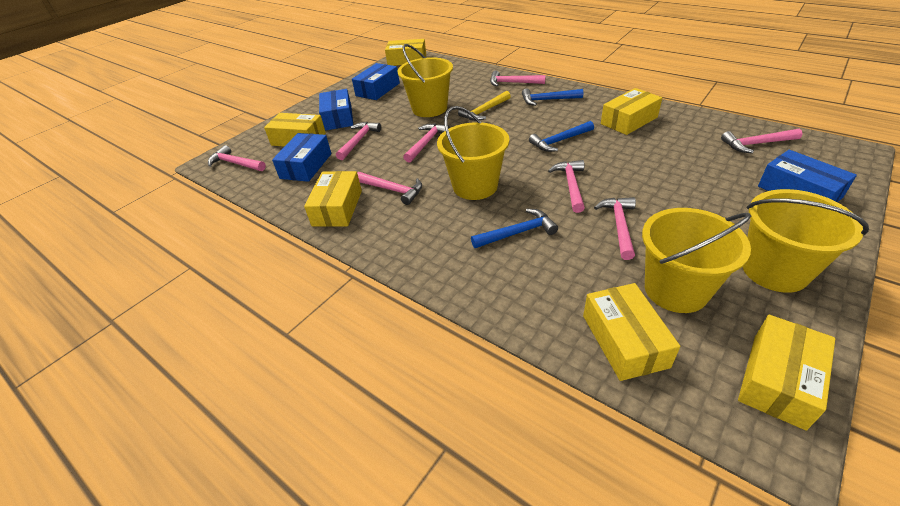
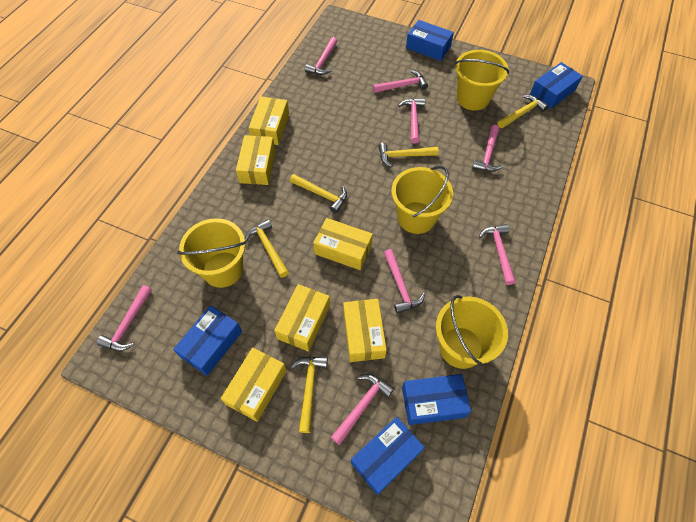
blue box: 4 -> 5
blue hammer: 3 -> 0
yellow hammer: 1 -> 5

